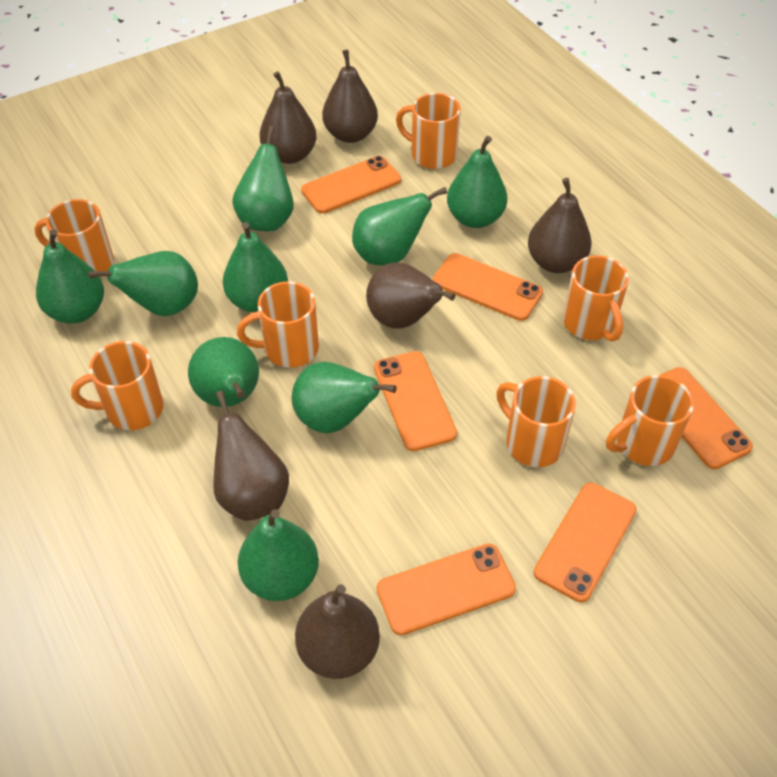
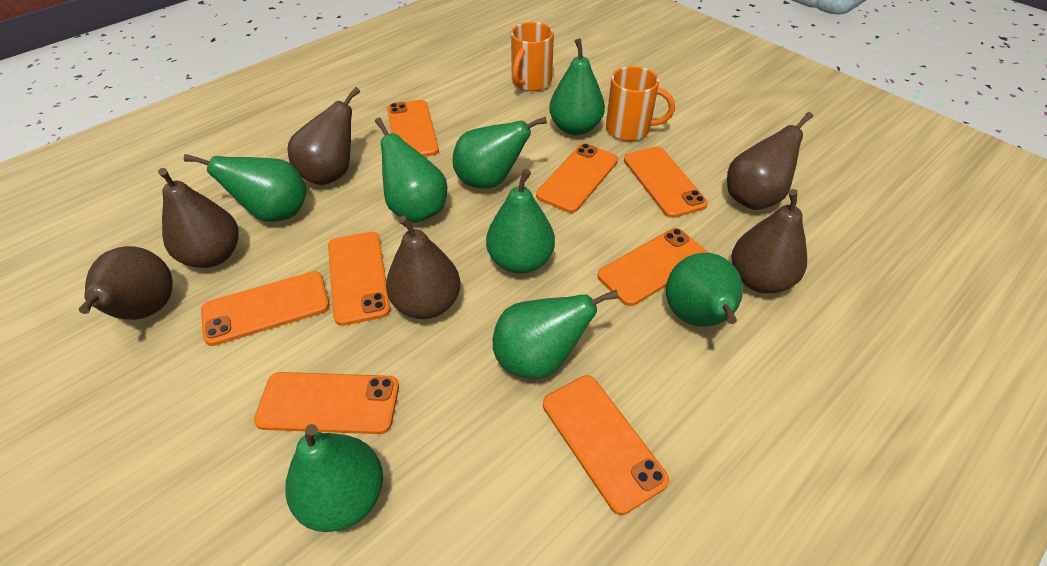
green pear: 9 -> 8
orange mug: 7 -> 2
orange phone: 6 -> 8

